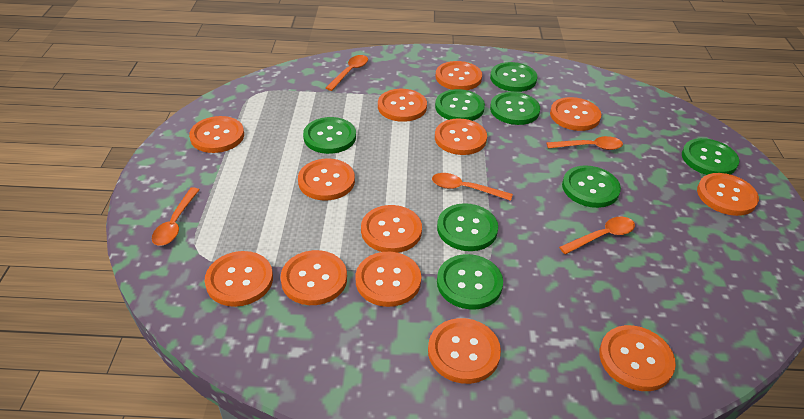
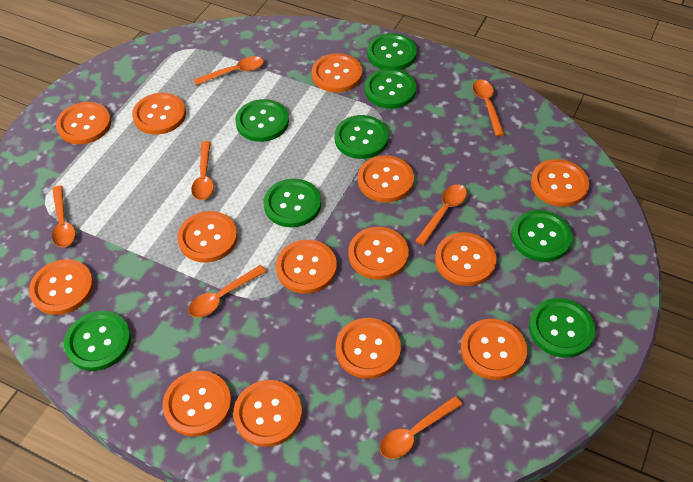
orange button: 13 -> 14
orange spoon: 5 -> 7

